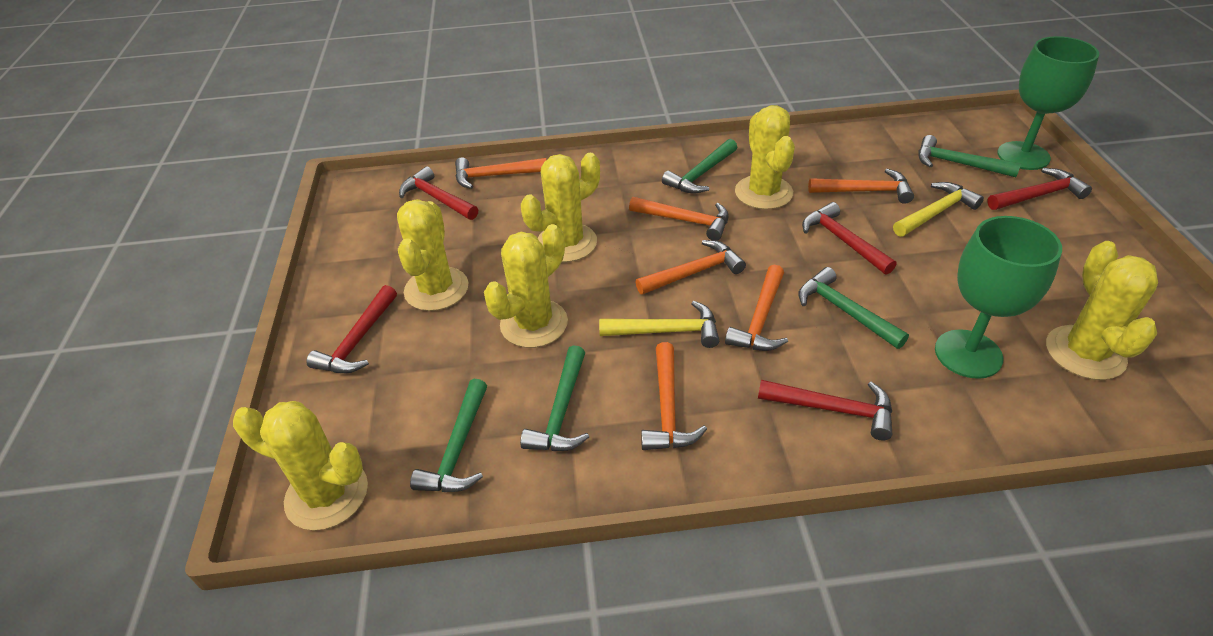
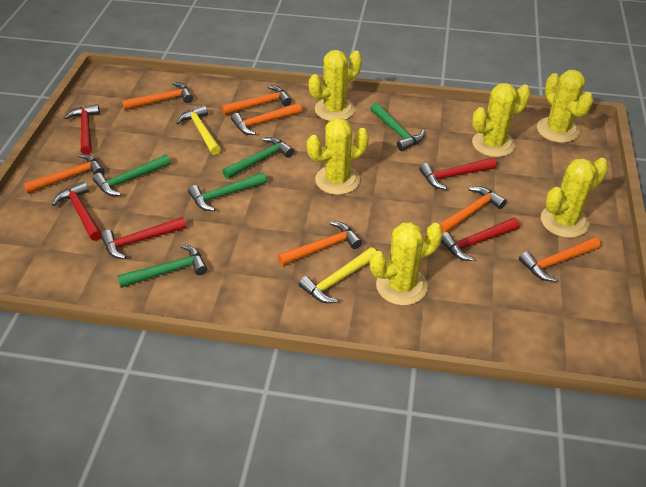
green goblet: 2 -> 0
orange hammer: 6 -> 7

